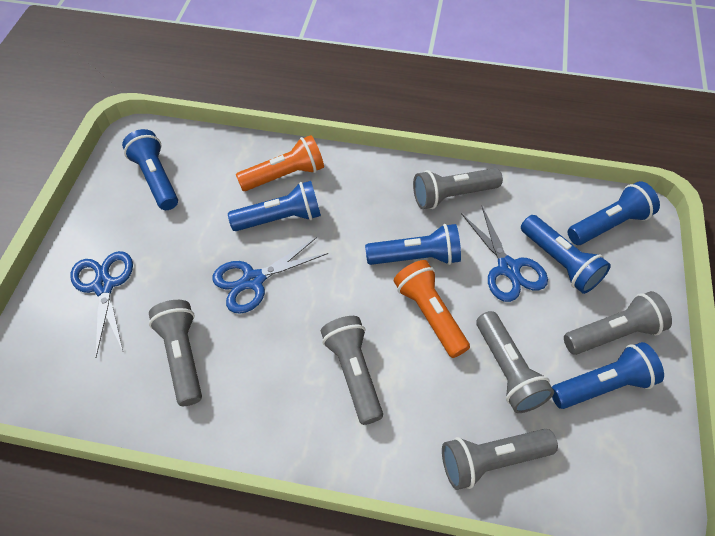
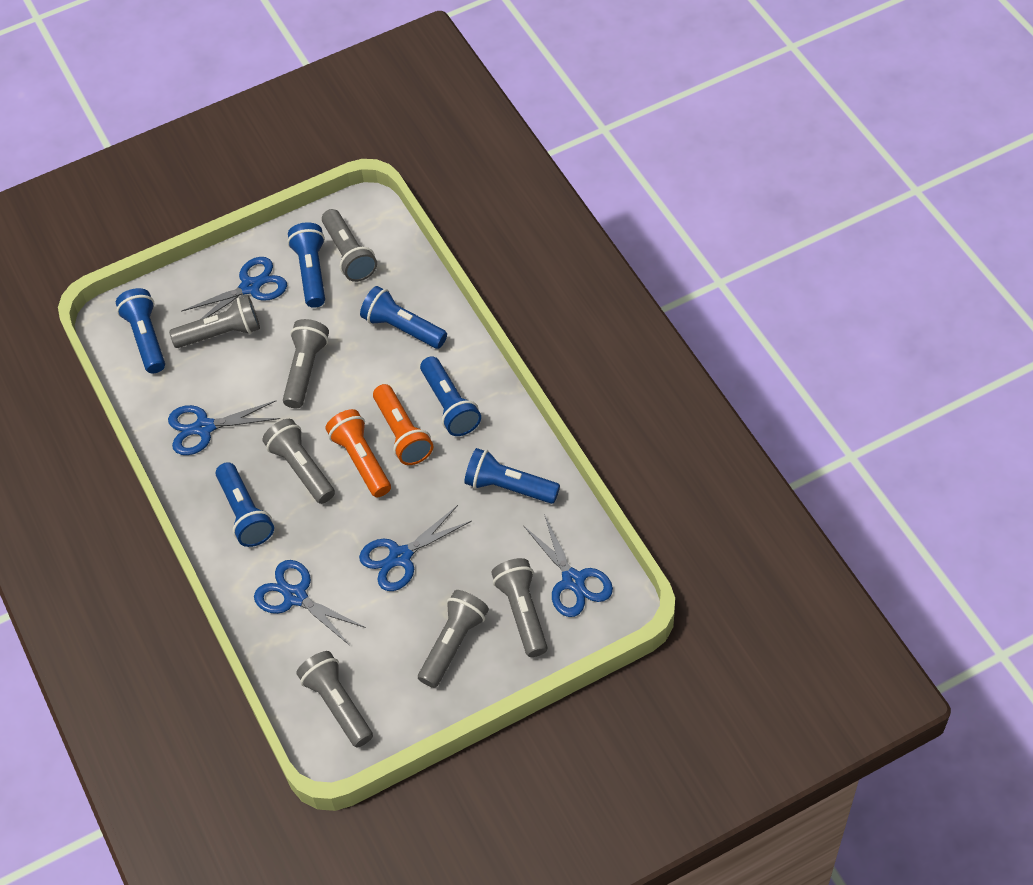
blue scissors: 3 -> 5
grey flashlight: 6 -> 7

